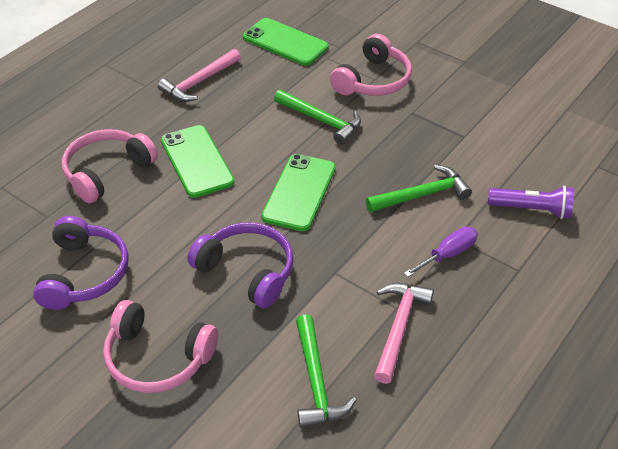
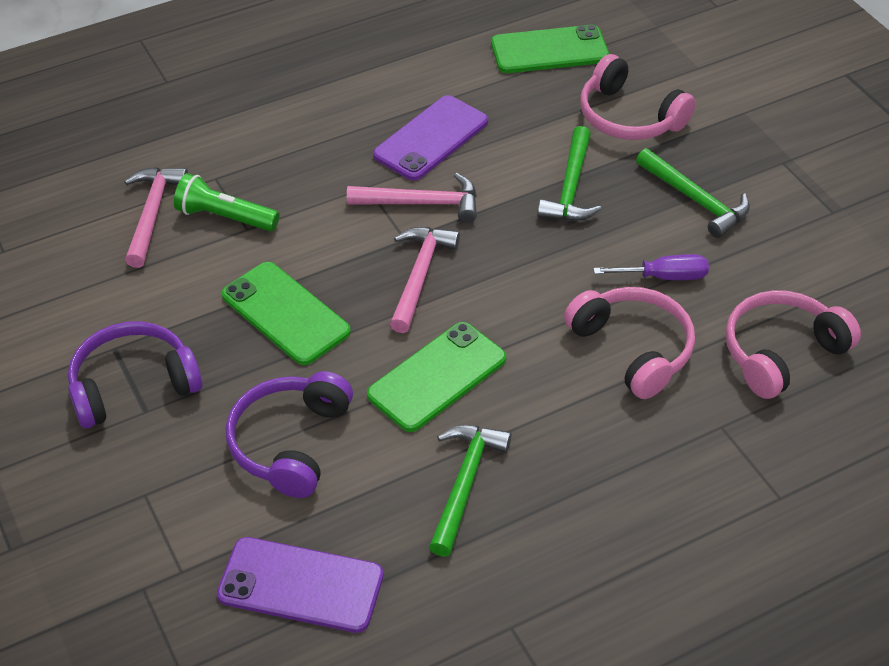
green flashlight: 0 -> 1
pink hammer: 2 -> 3
purple flashlight: 1 -> 0
purple phone: 0 -> 2

